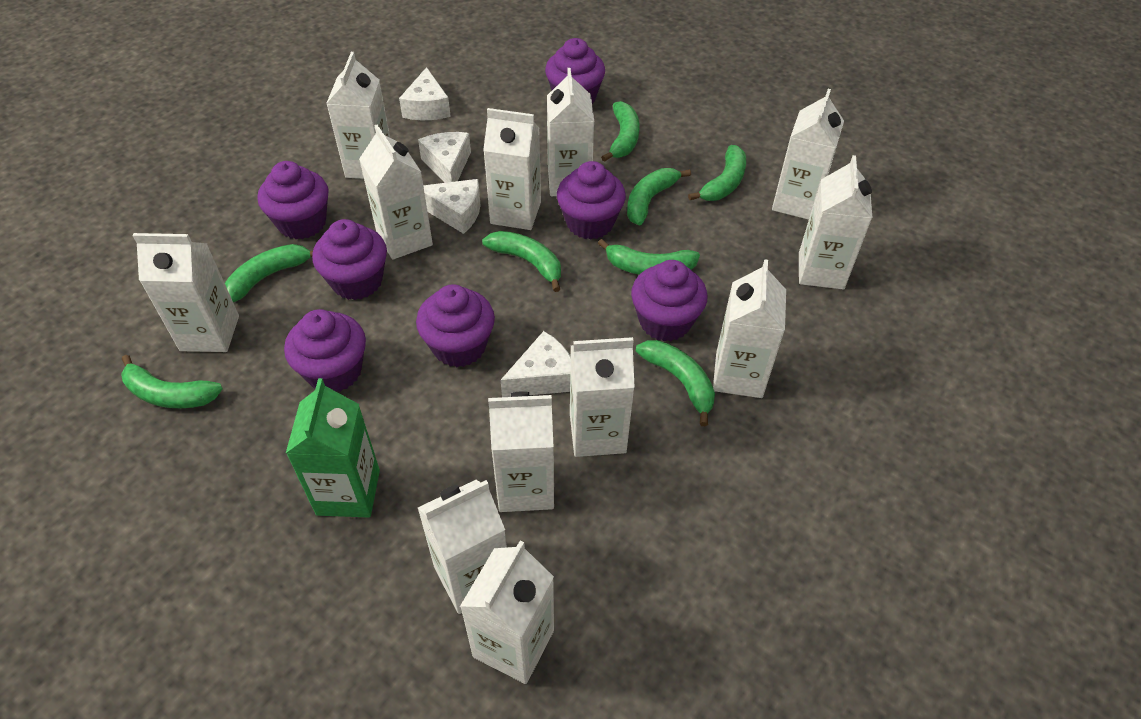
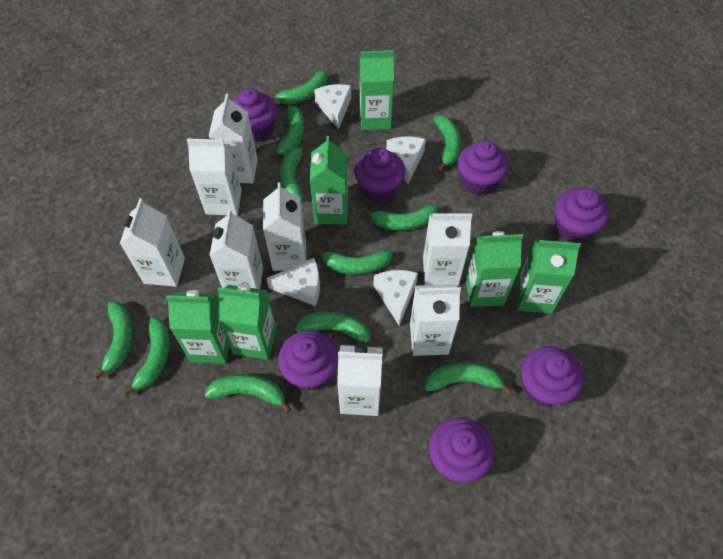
green banana: 8 -> 11
green carton: 1 -> 6
white carton: 12 -> 8

